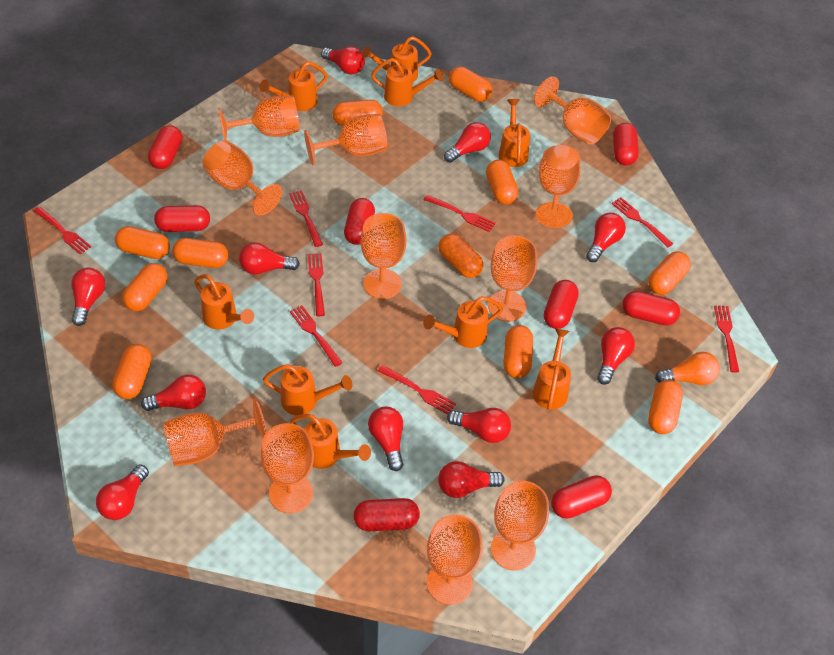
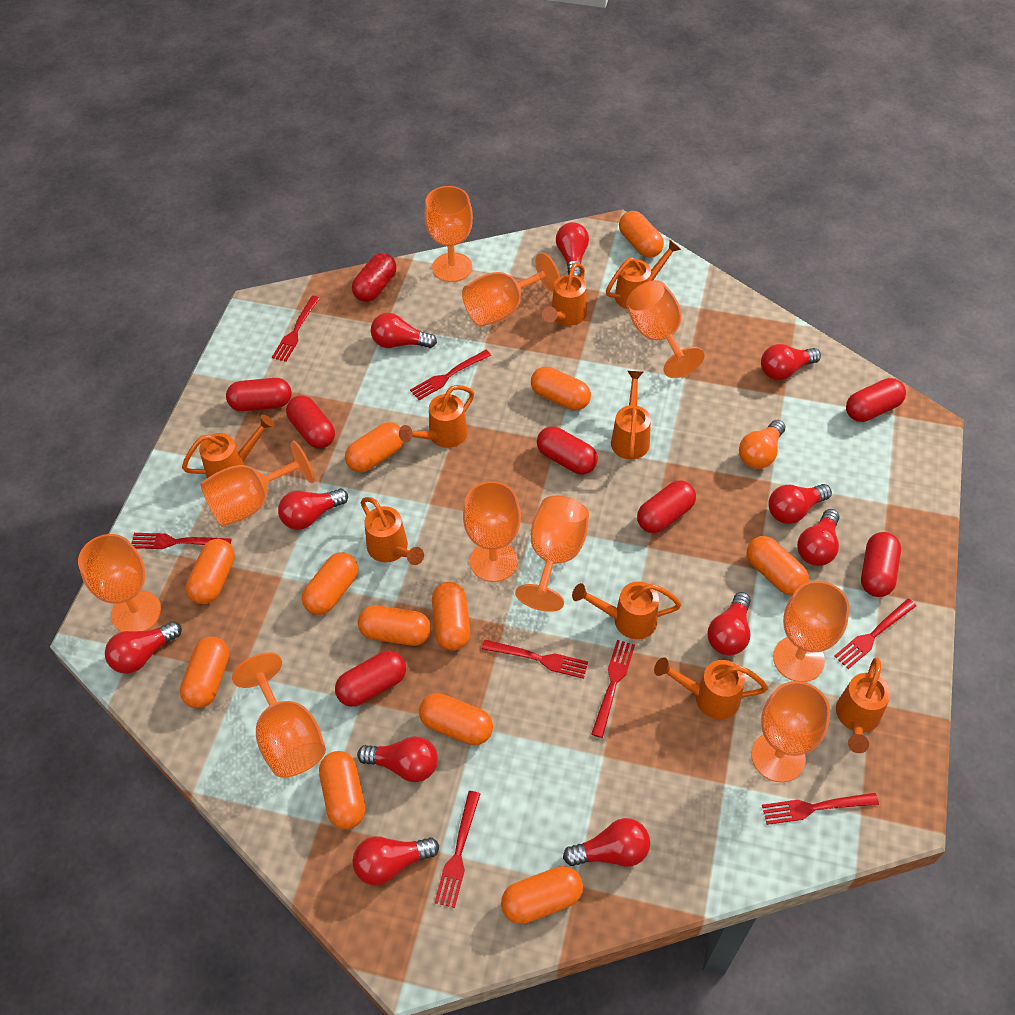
orange capsule: 11 -> 12
orange goblet: 11 -> 10

